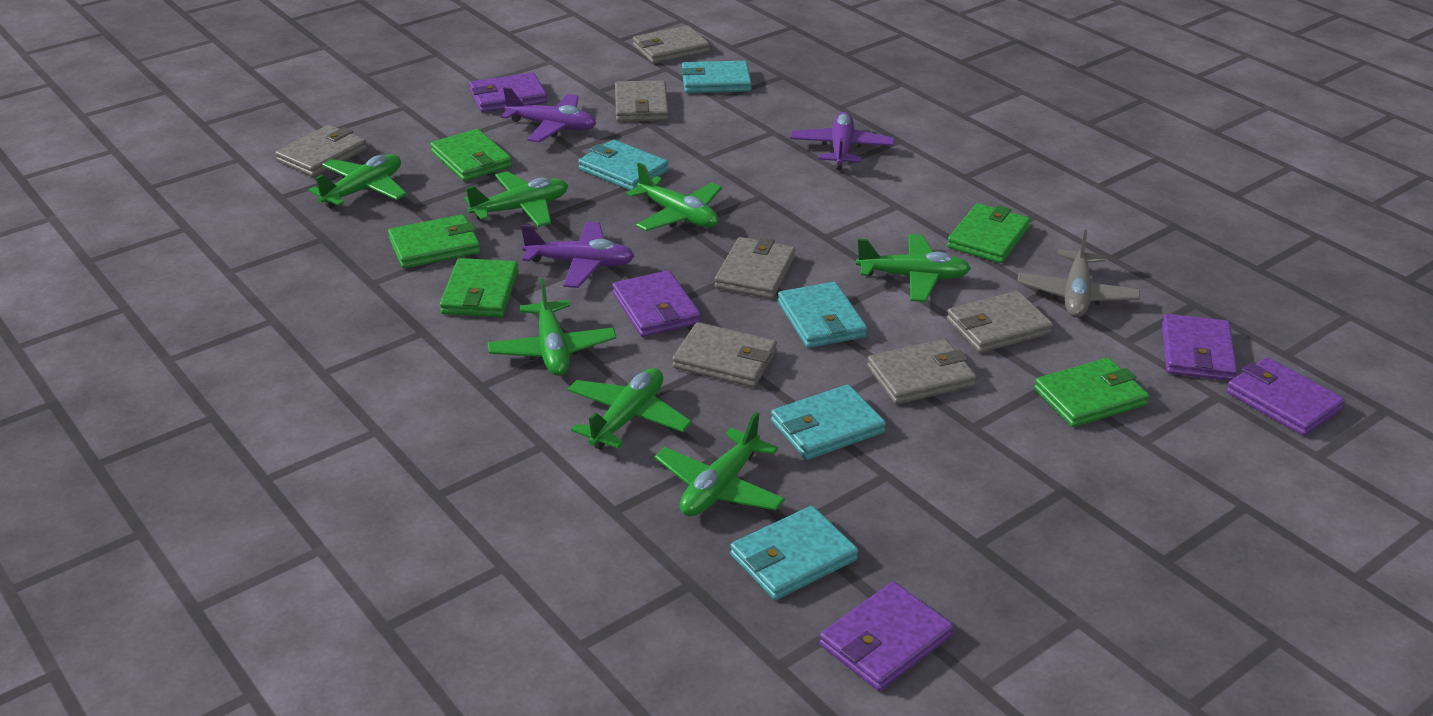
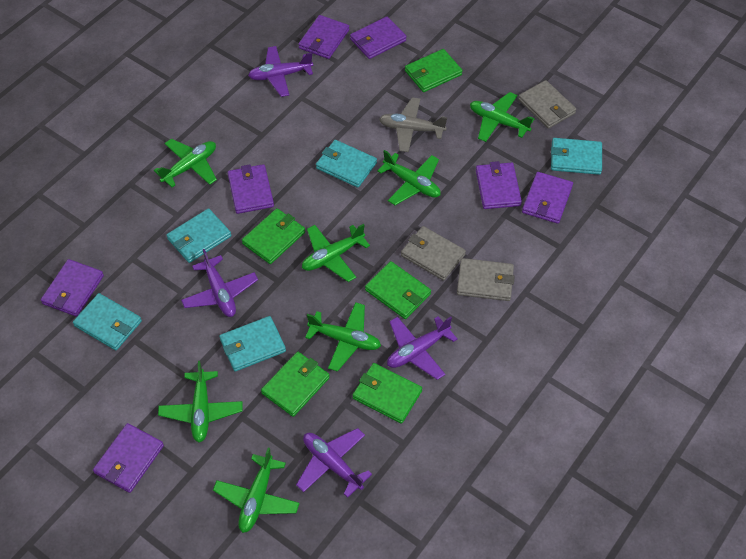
grey wallet: 7 -> 3
purple plane: 3 -> 4
purple wallet: 5 -> 7

